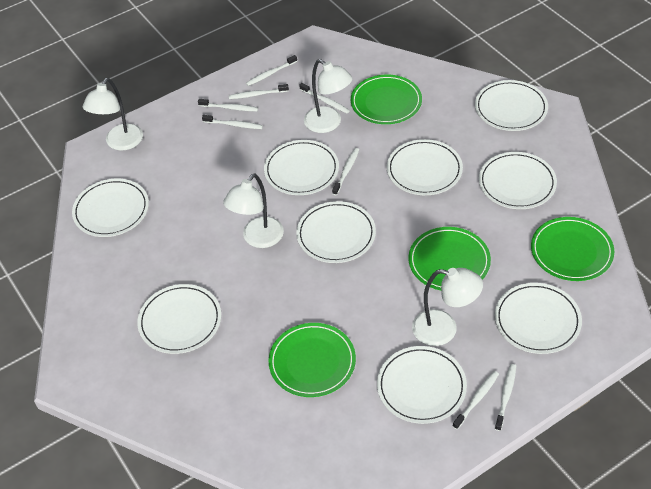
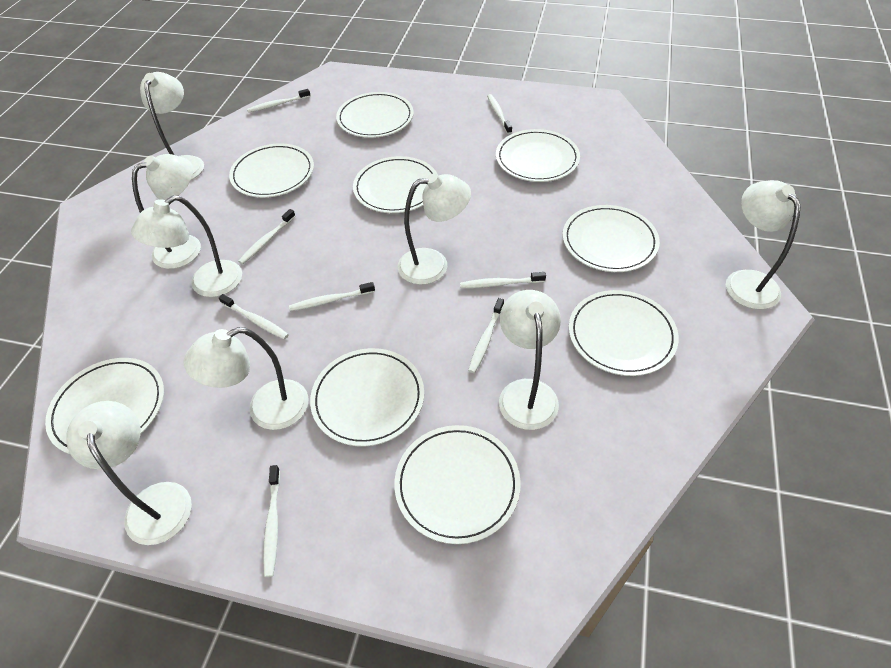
green plate: 4 -> 0
white lamp: 4 -> 8

